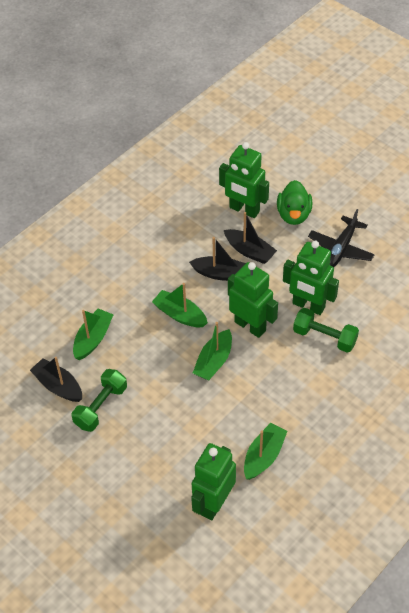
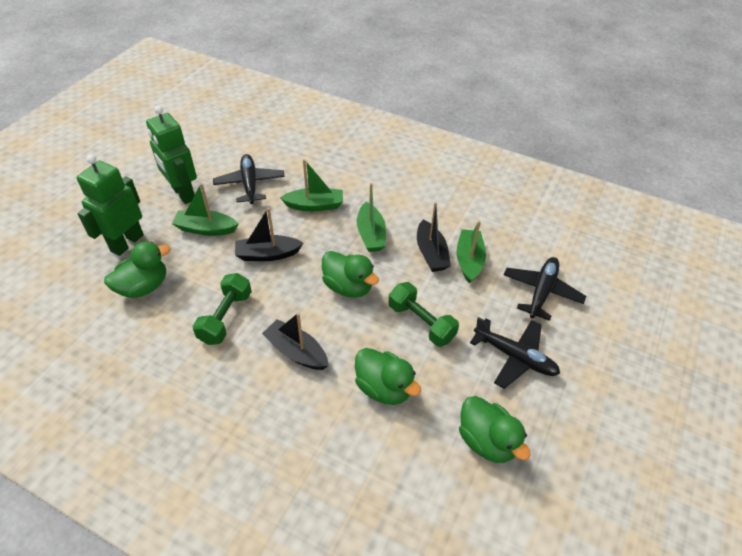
black plane: 1 -> 3
green duck: 1 -> 4
green robot: 4 -> 2

